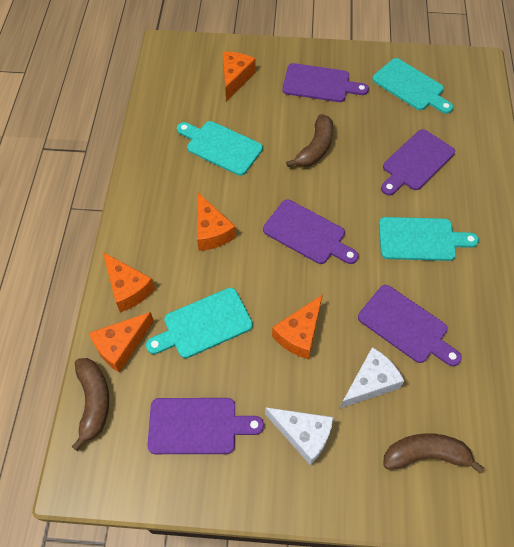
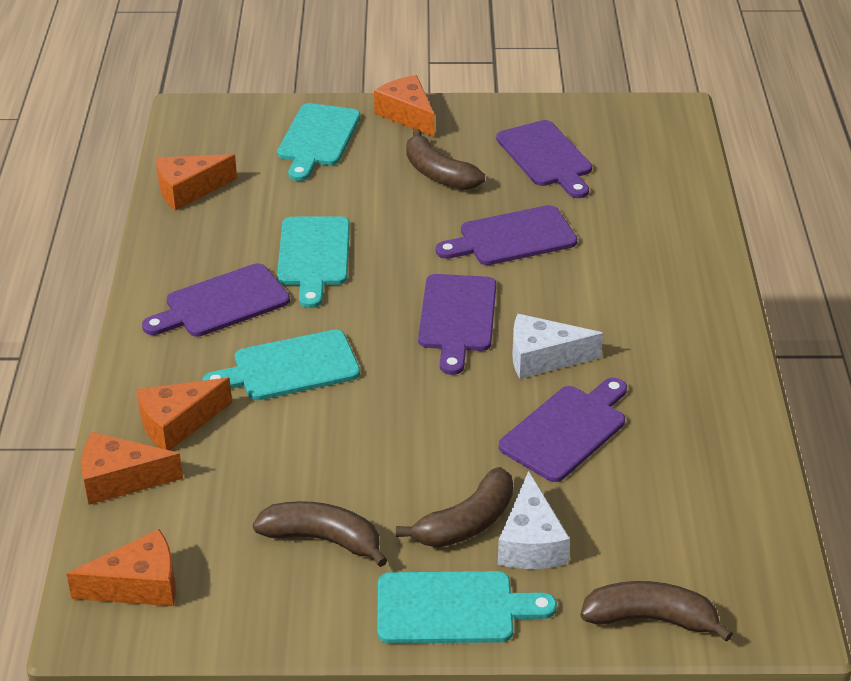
brown banana: 3 -> 4

